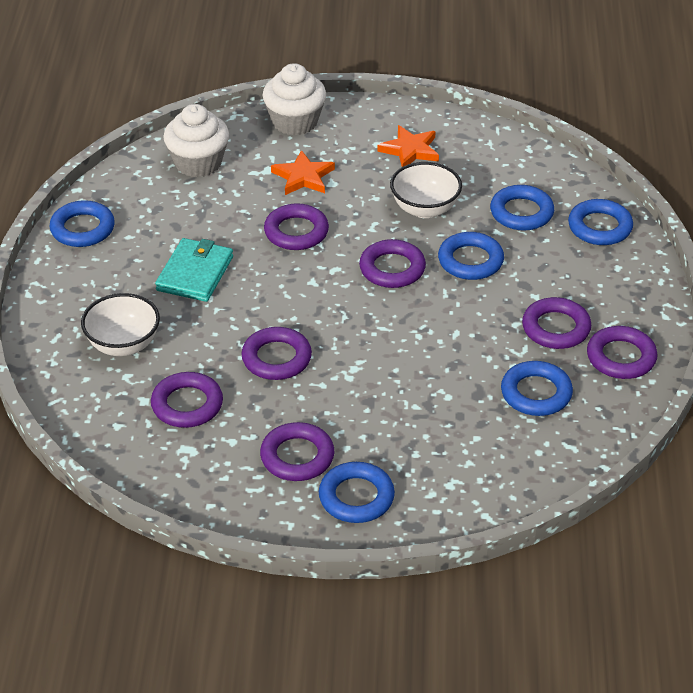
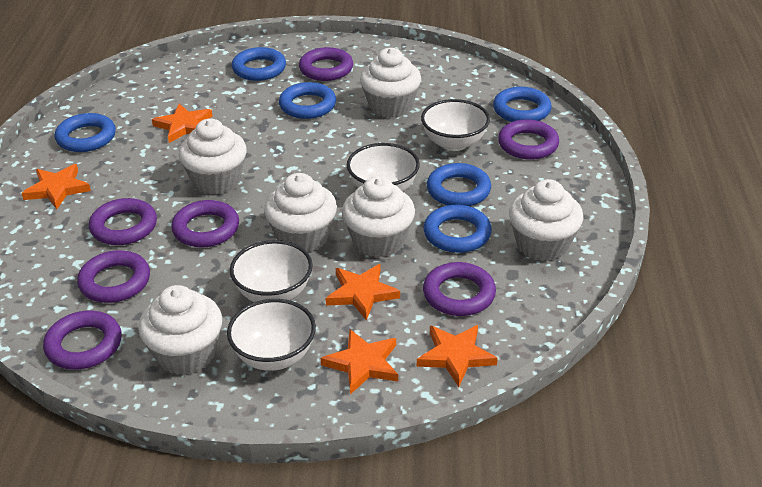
orange star: 2 -> 5
turquoise wallet: 1 -> 0
white bowl: 2 -> 4
white cupcake: 2 -> 6

